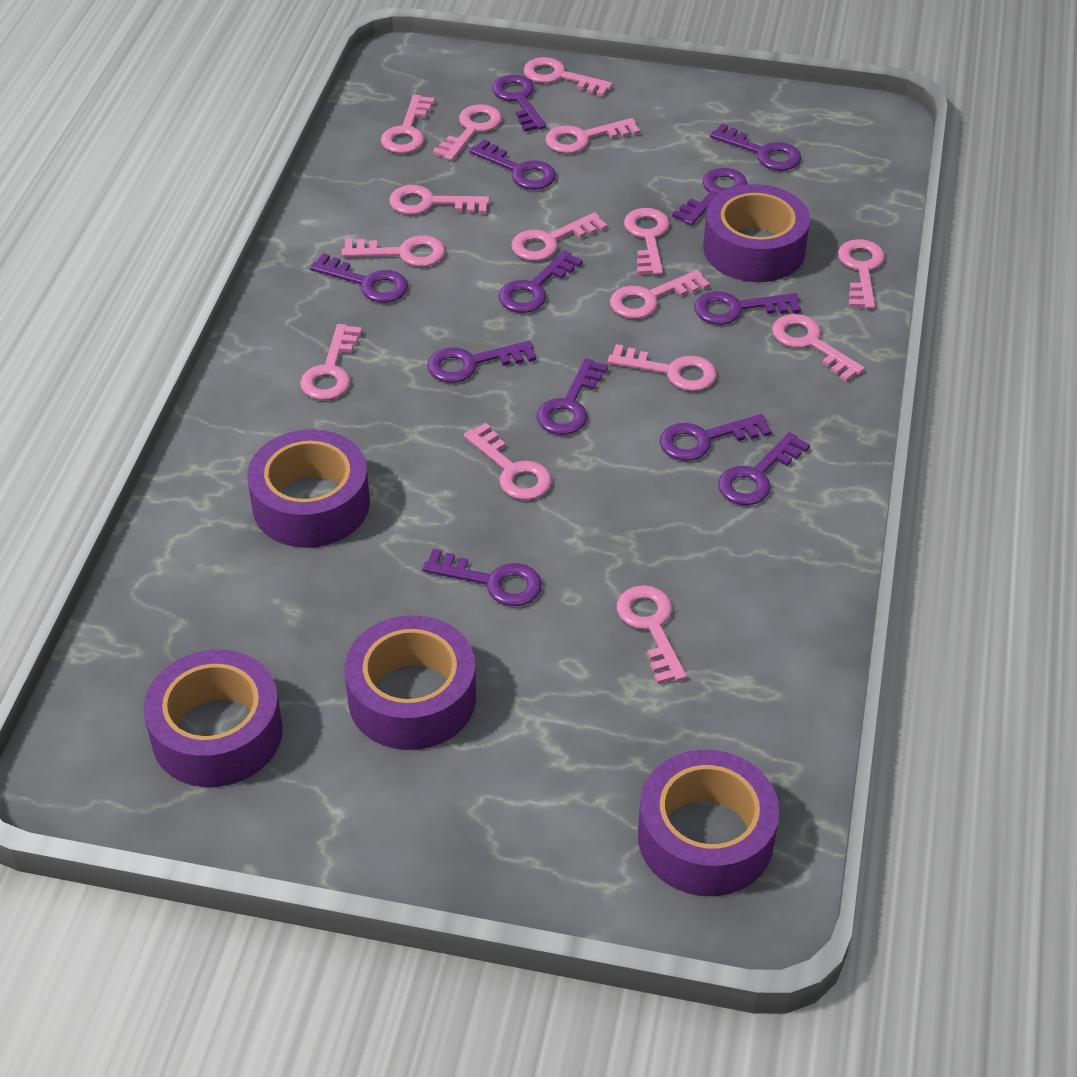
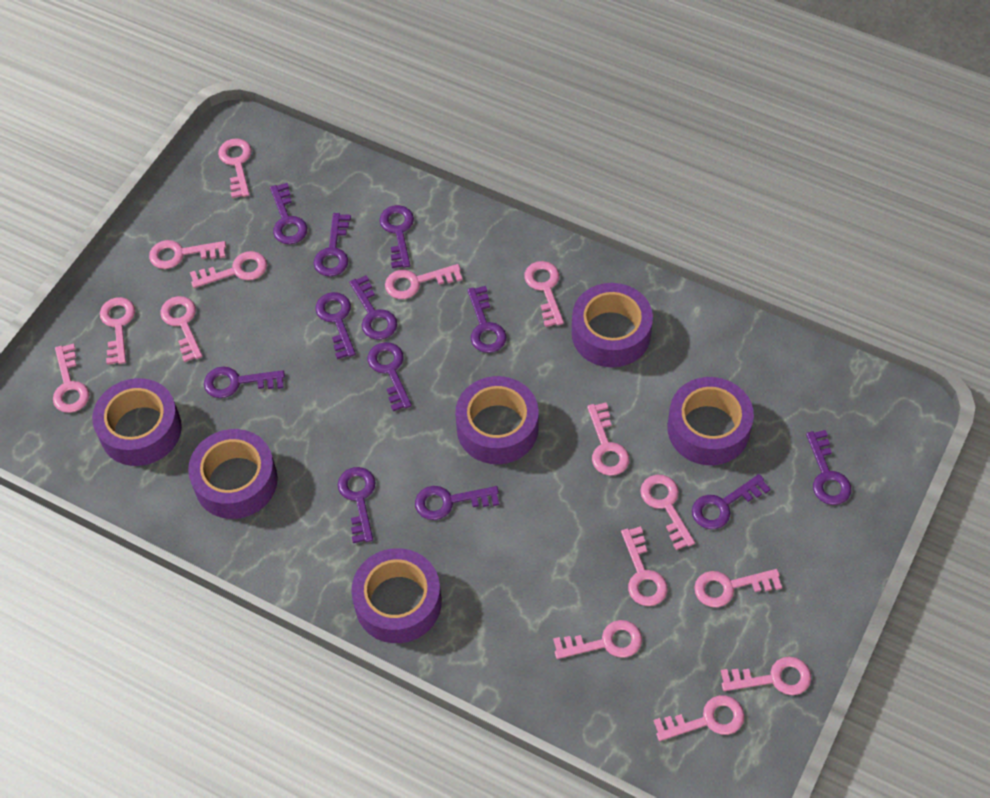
purple tape: 5 -> 6

